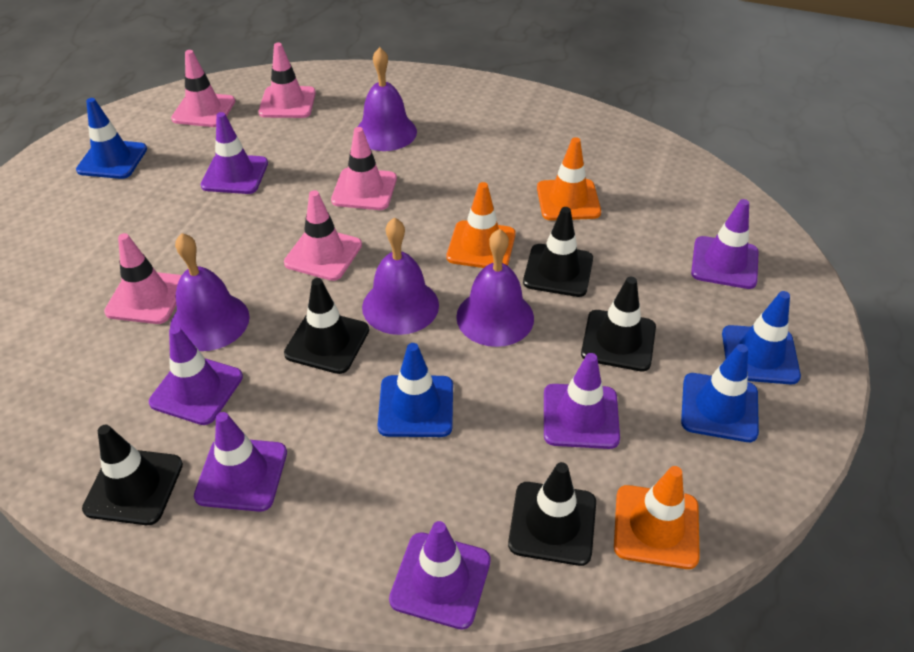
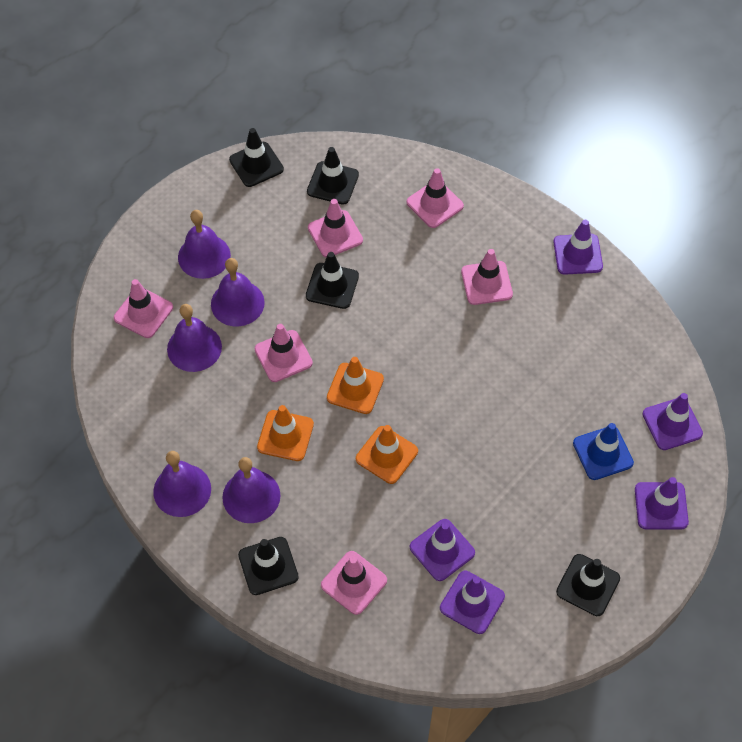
blue traffic cone: 4 -> 1
pink traffic cone: 5 -> 6
purple bell: 4 -> 5
purple traffic cone: 6 -> 5

